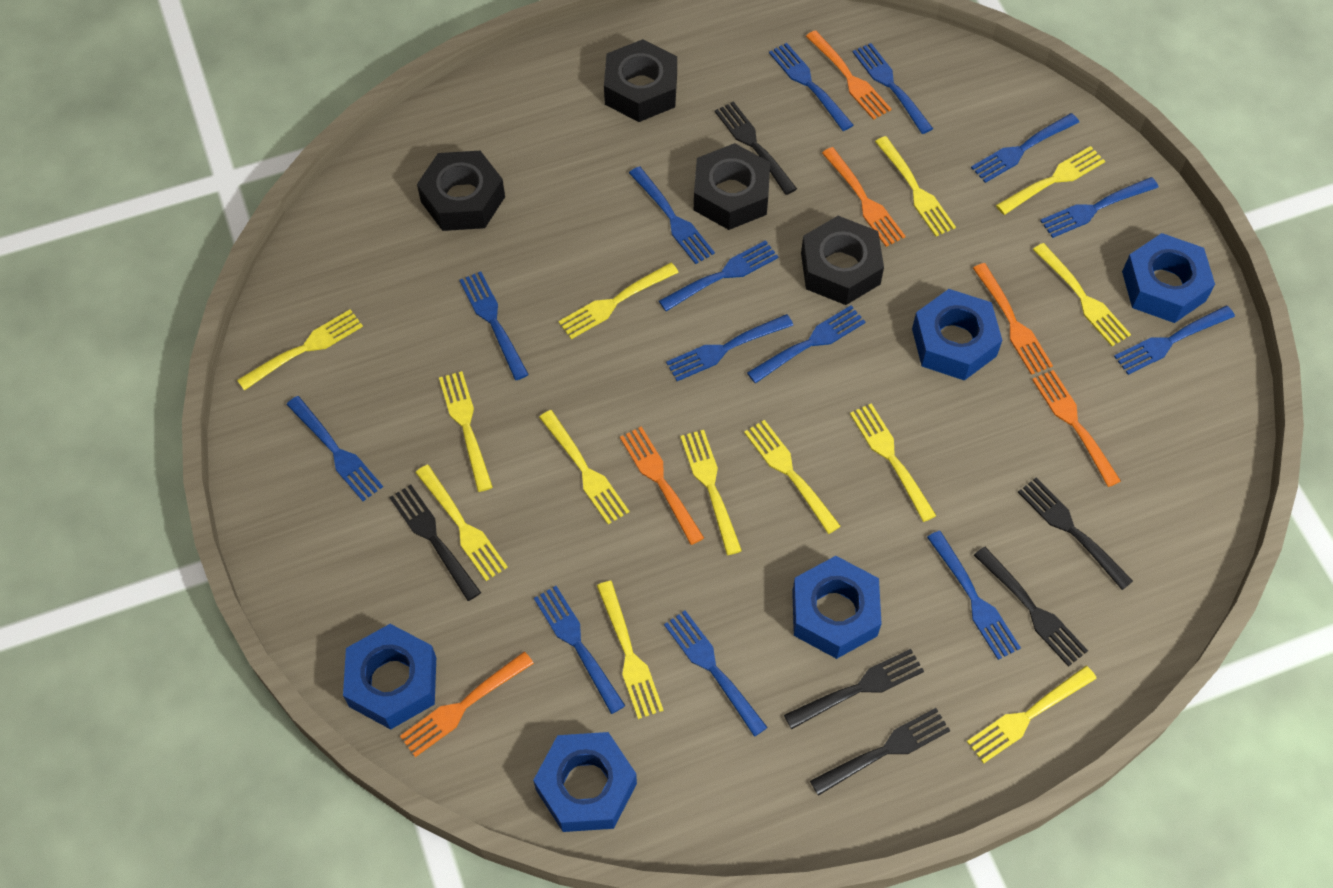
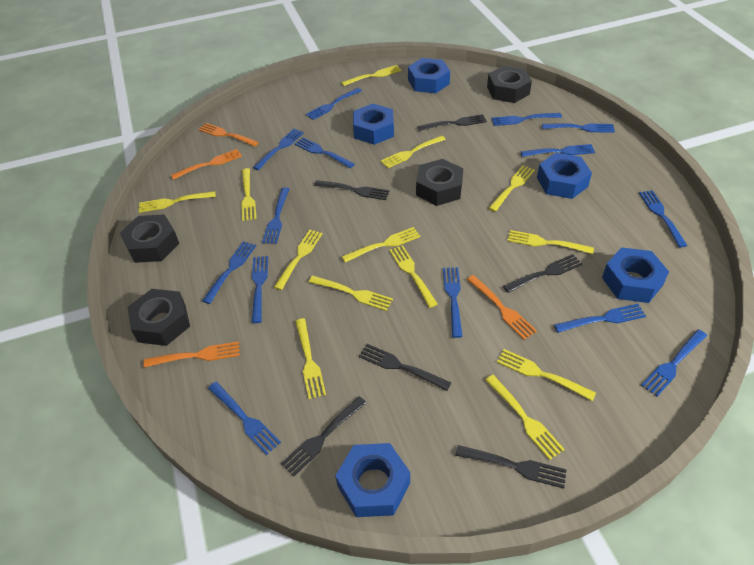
orange fork: 6 -> 4

